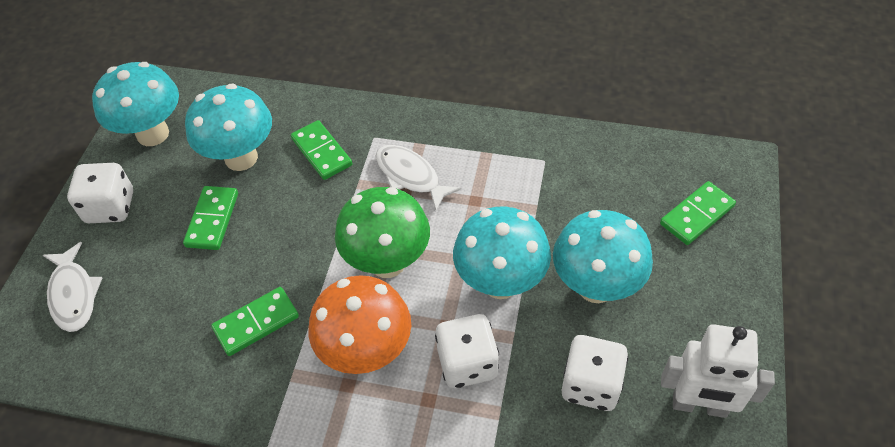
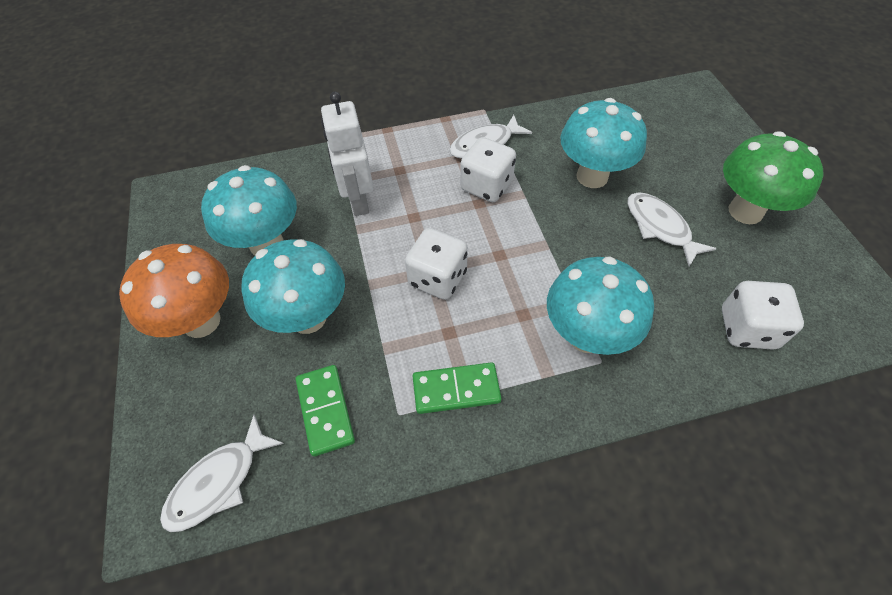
green domino: 4 -> 2
white fish: 2 -> 3

